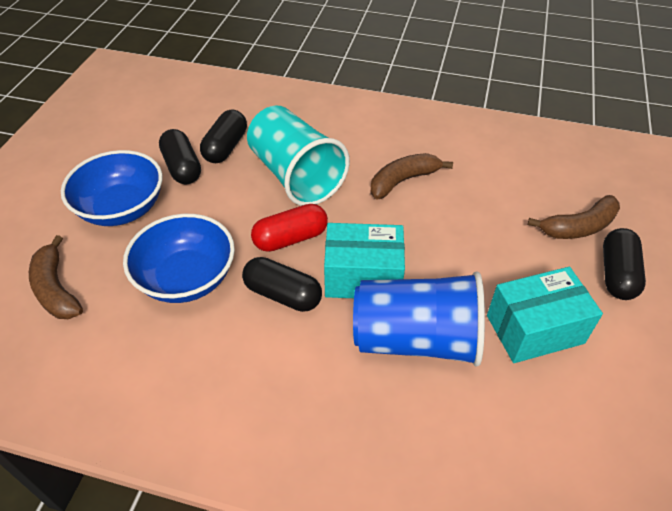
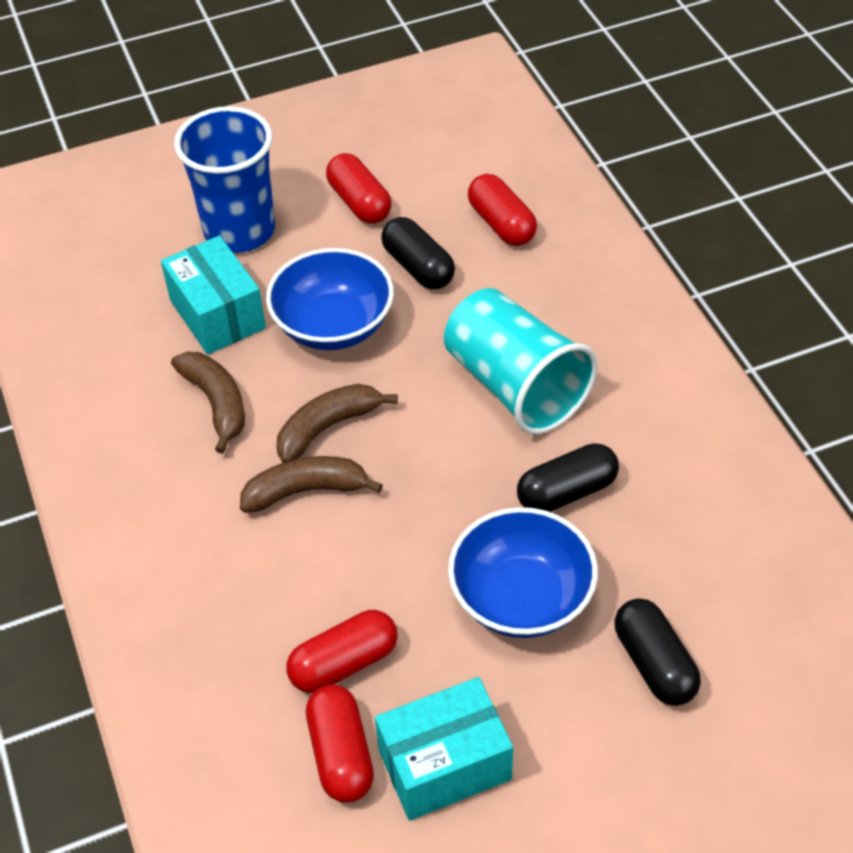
black capsule: 4 -> 3
red capsule: 1 -> 4

